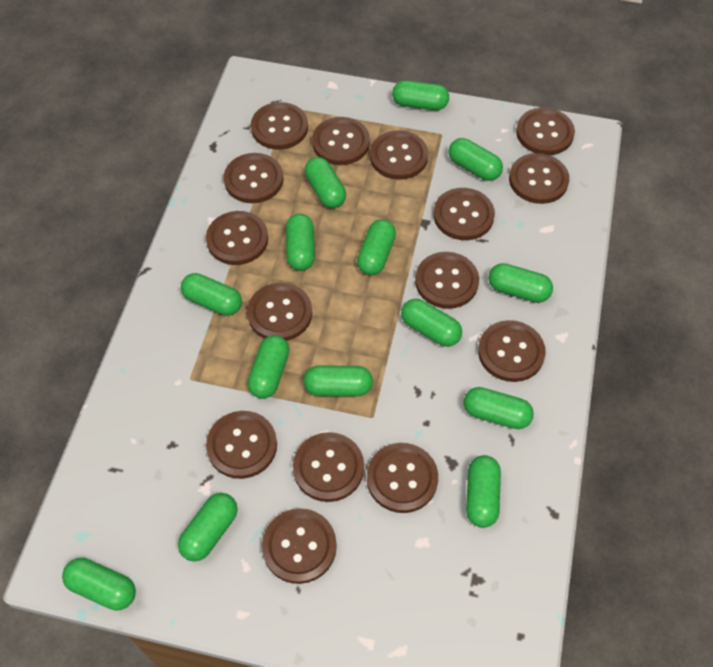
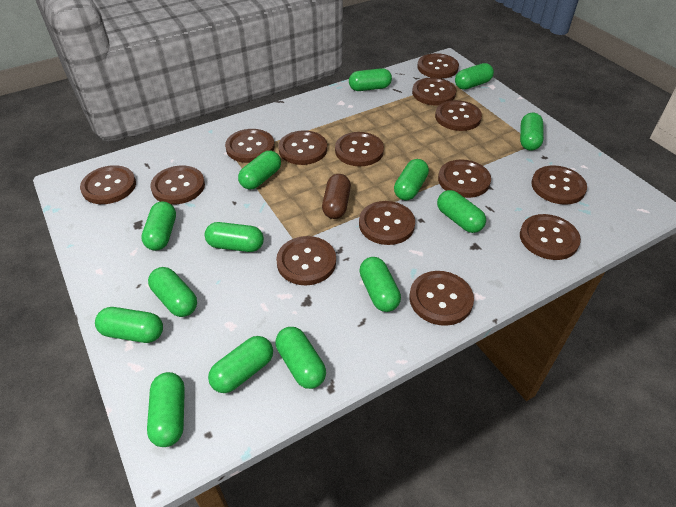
brown button: 15 -> 14
brown capsule: 0 -> 1

